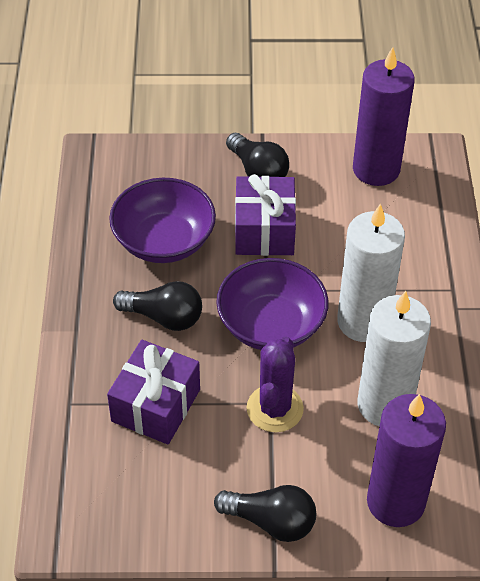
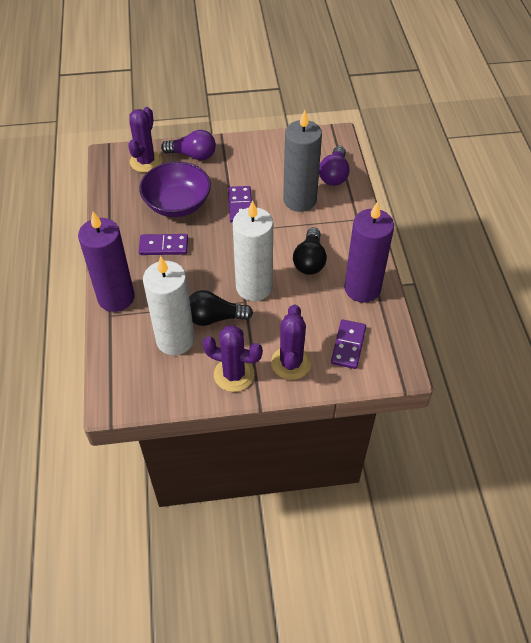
black light bulb: 3 -> 2
grey candle: 0 -> 1
purple bowl: 2 -> 1
purple cactus: 1 -> 3
purple domino: 0 -> 3
purple gift: 2 -> 0
purple light bulb: 0 -> 2

